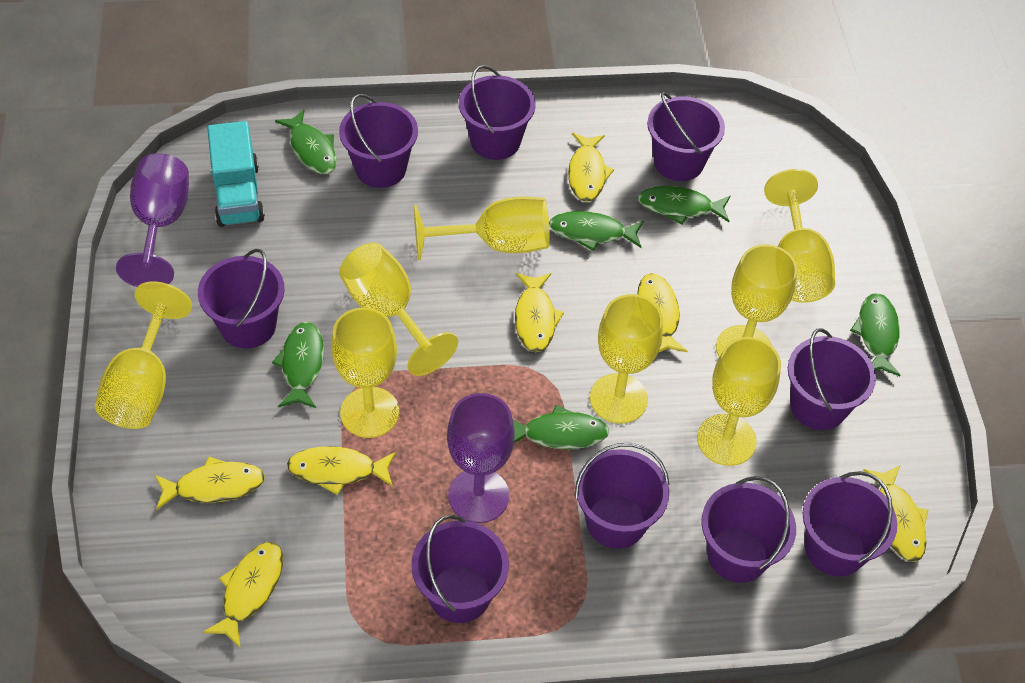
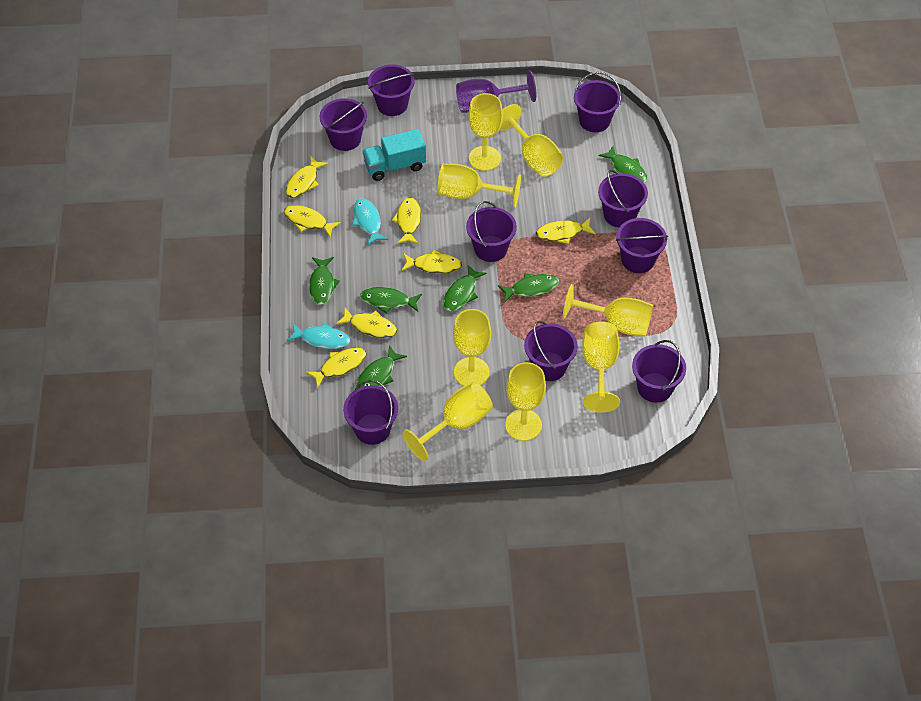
purple goblet: 2 -> 1
turquoise fish: 0 -> 2

